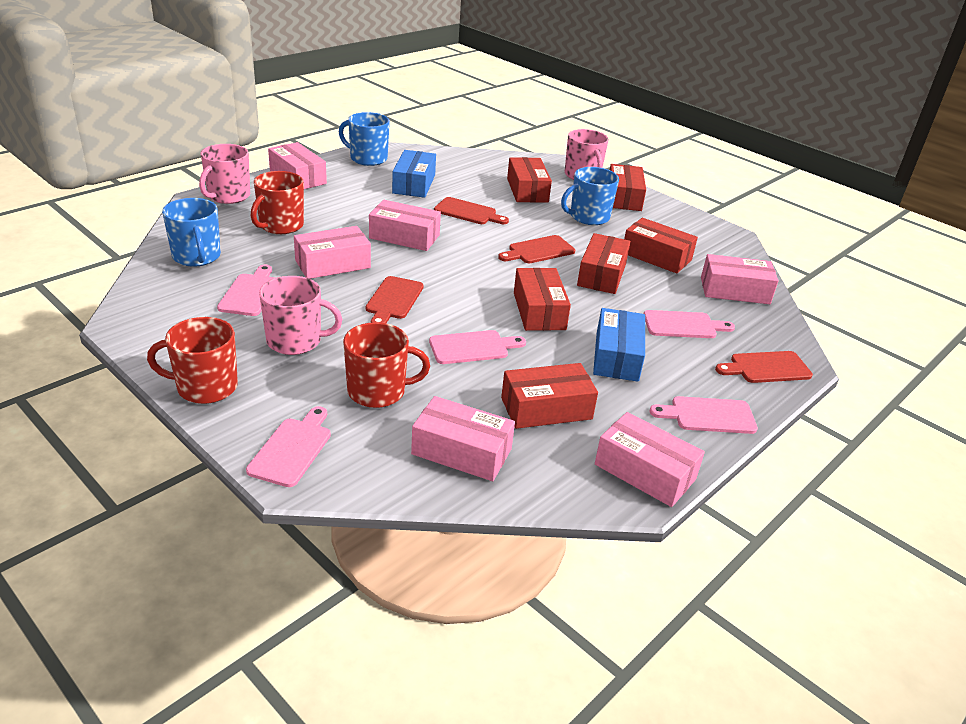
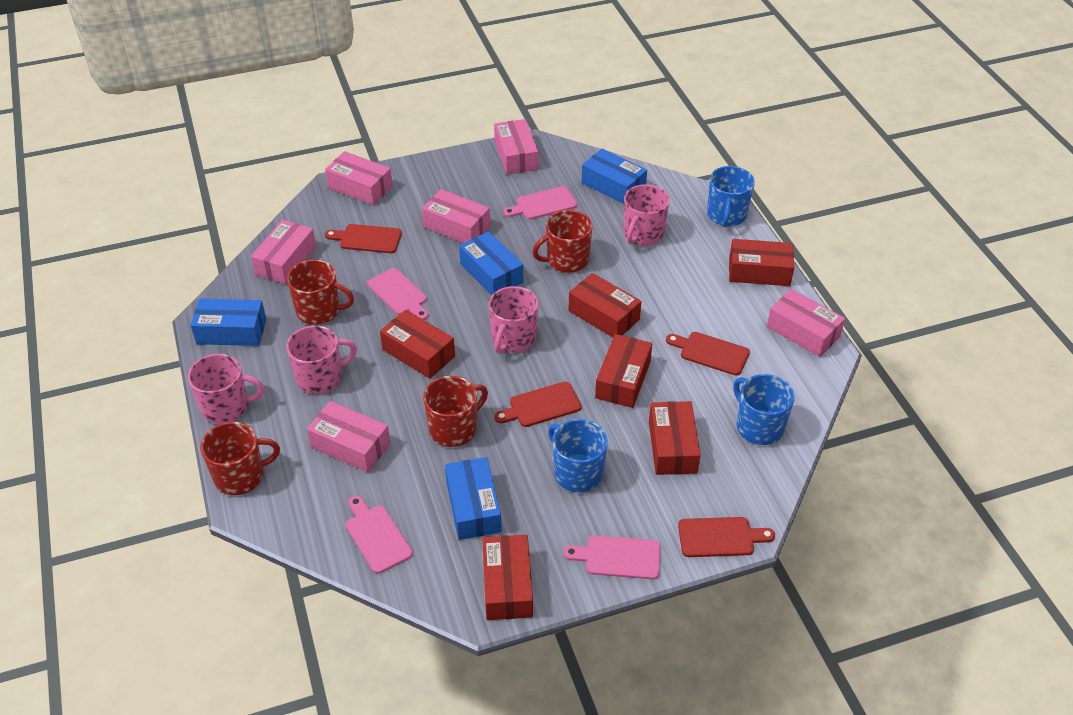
blue box: 2 -> 4
pink cutting board: 5 -> 4
pink mug: 3 -> 4
red mug: 3 -> 4

